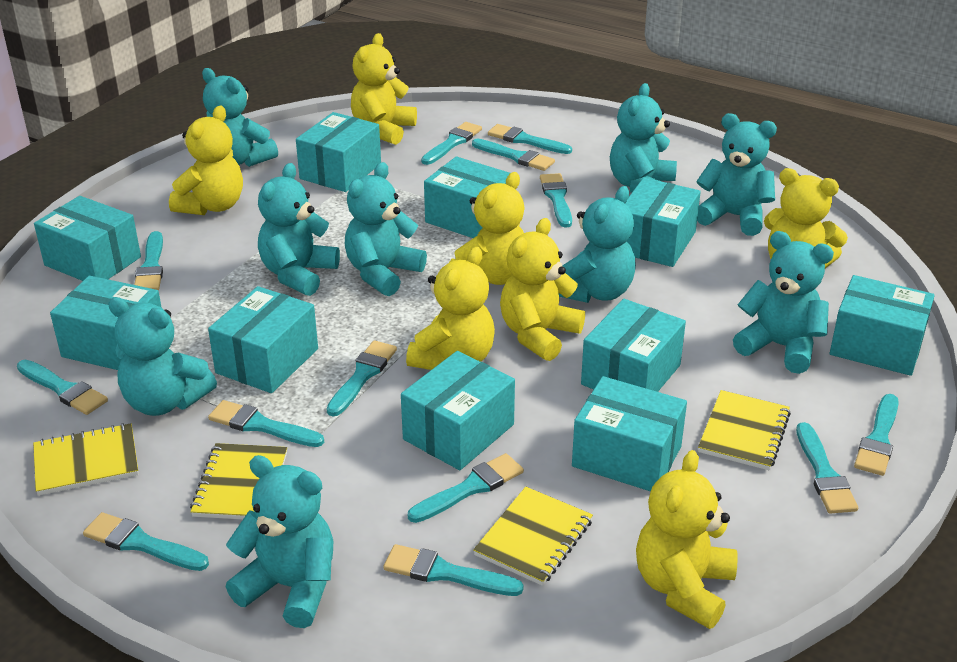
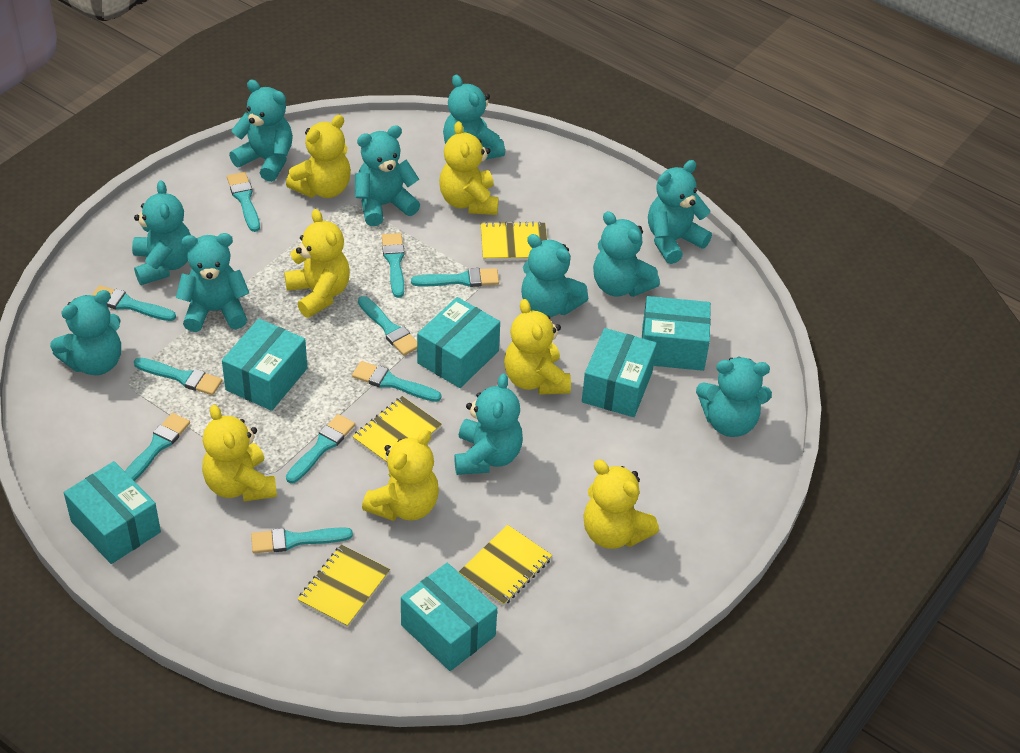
turquoise box: 10 -> 6
turquoise brush: 13 -> 10
turquoise teddy bear: 9 -> 11

